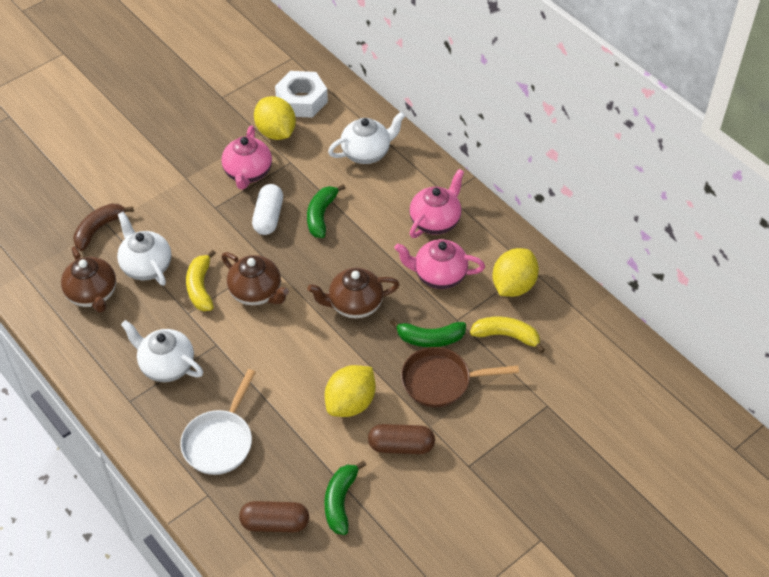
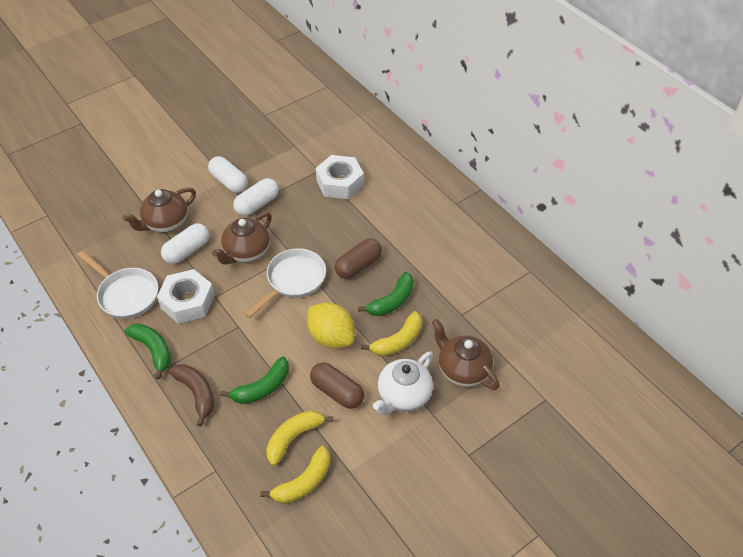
brown pan: 1 -> 0
pink teapot: 3 -> 0
white capsule: 1 -> 3
white nut: 1 -> 2
white pan: 1 -> 2
white teapot: 3 -> 1
yellow banana: 2 -> 3
yellow lemon: 3 -> 1

